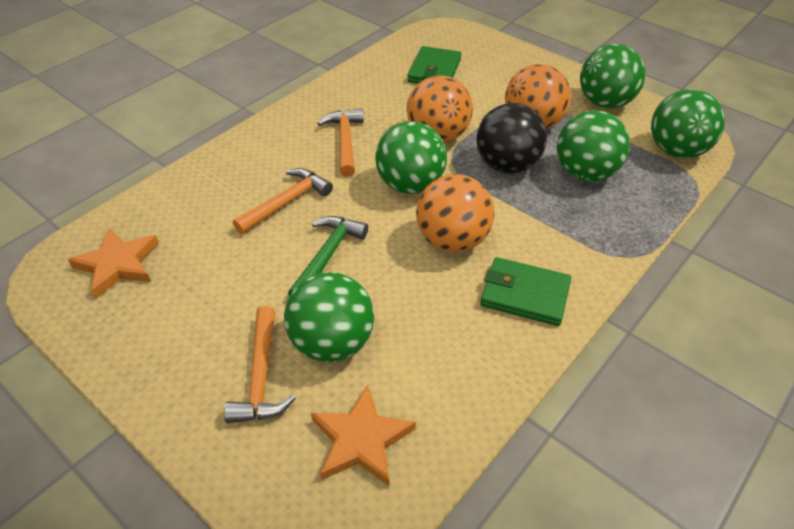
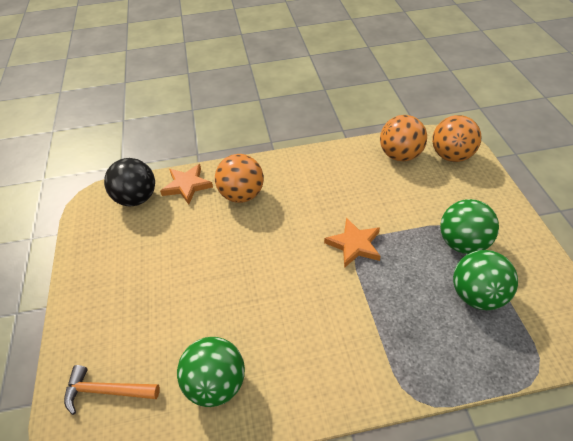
green ball: 5 -> 3
green hammer: 1 -> 0
green wallet: 2 -> 0
orange hammer: 3 -> 1

